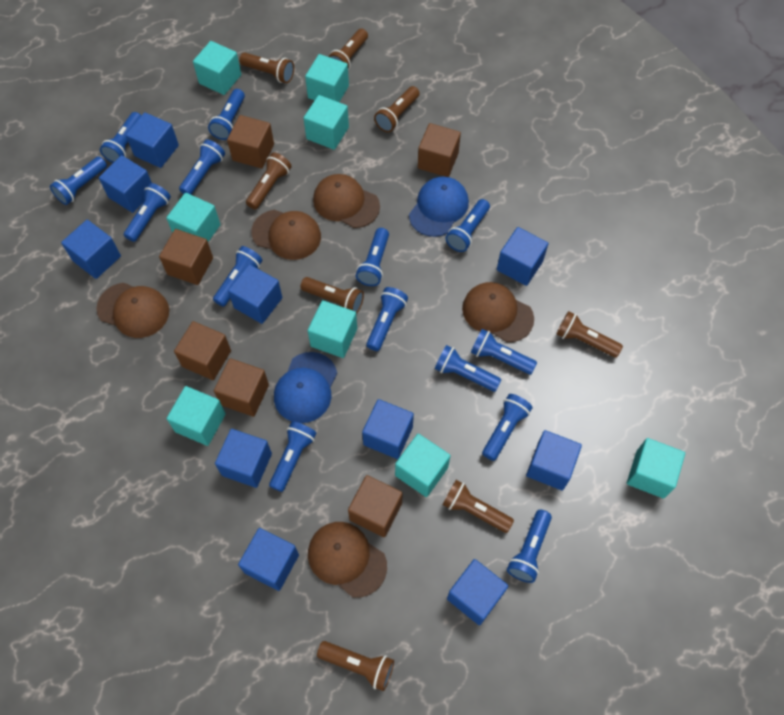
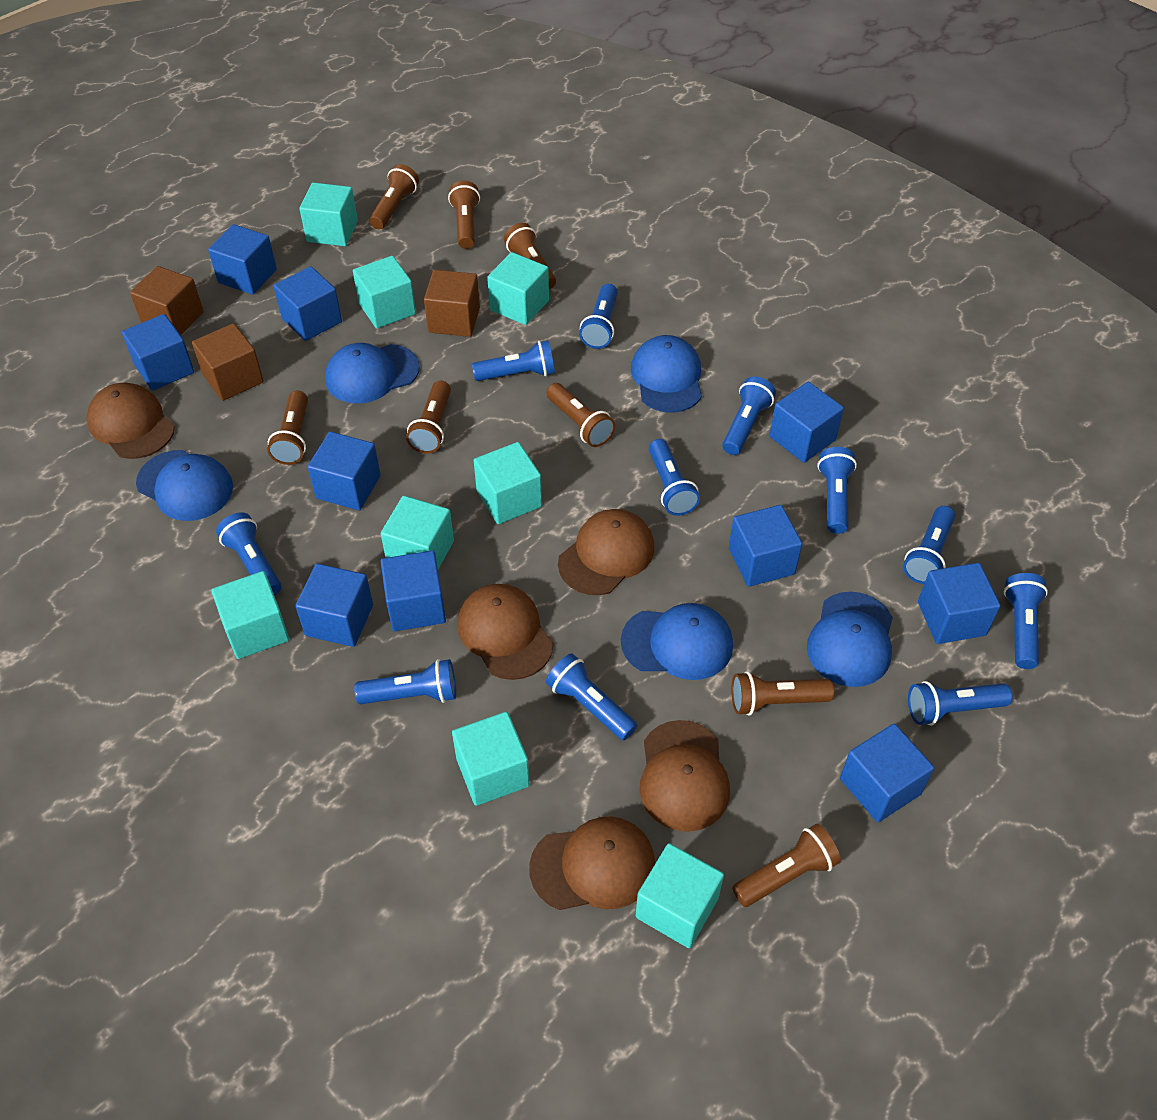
blue cap: 2 -> 5
blue flashlight: 14 -> 11
brown cube: 6 -> 3

